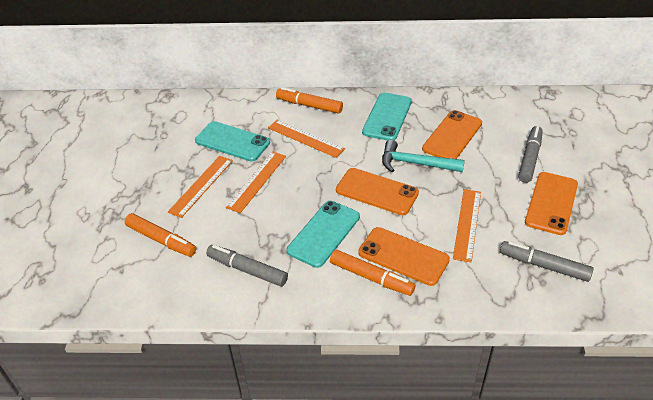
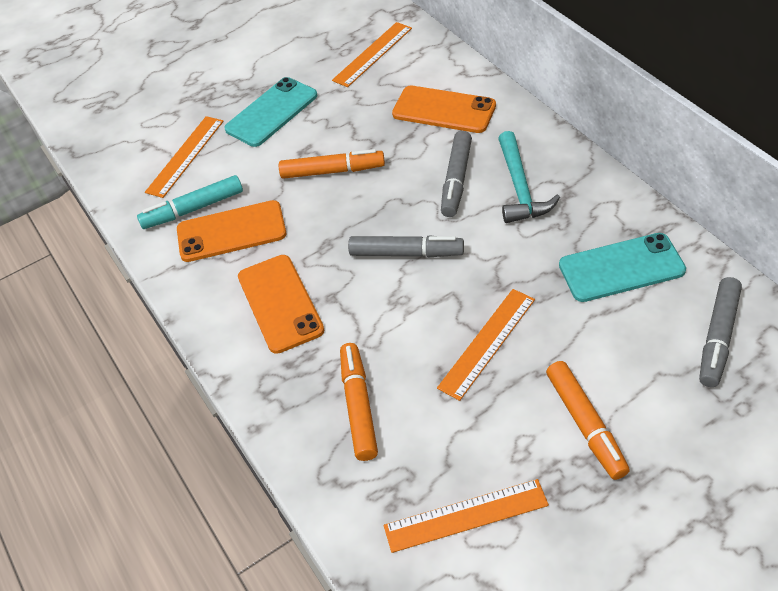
orange phone: 4 -> 3
turquoise marker: 0 -> 1
turquoise phone: 3 -> 2

